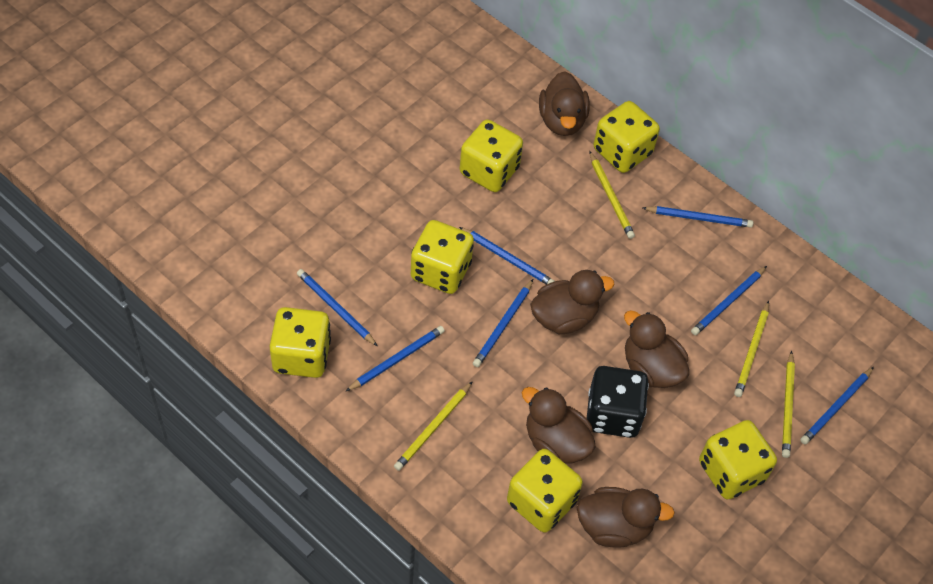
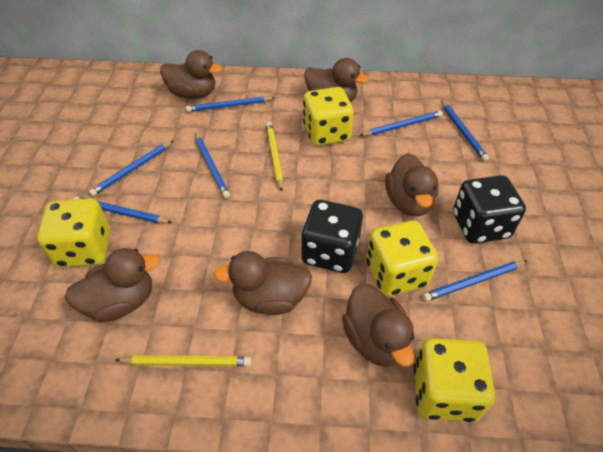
black dice: 1 -> 2
brown duck: 5 -> 6
yellow dice: 6 -> 4
yellow pencil: 4 -> 2

